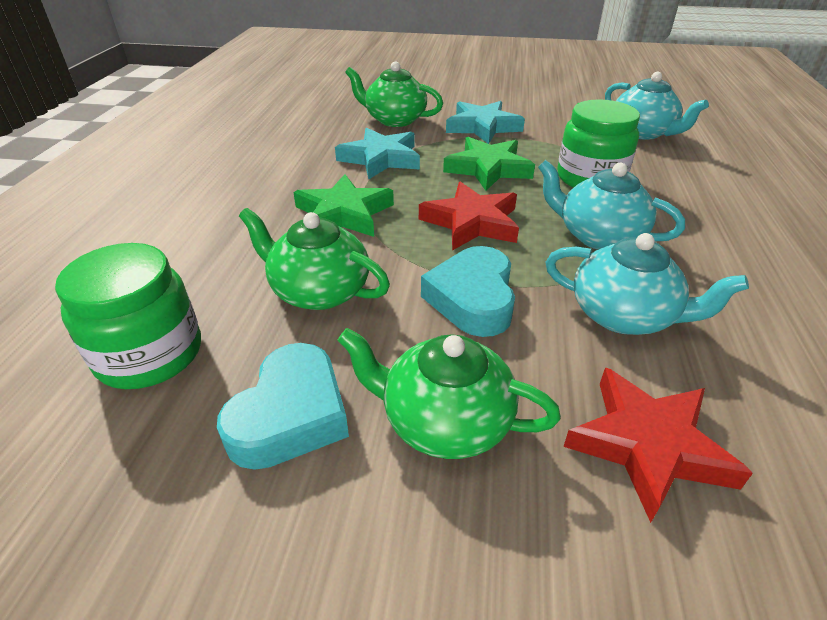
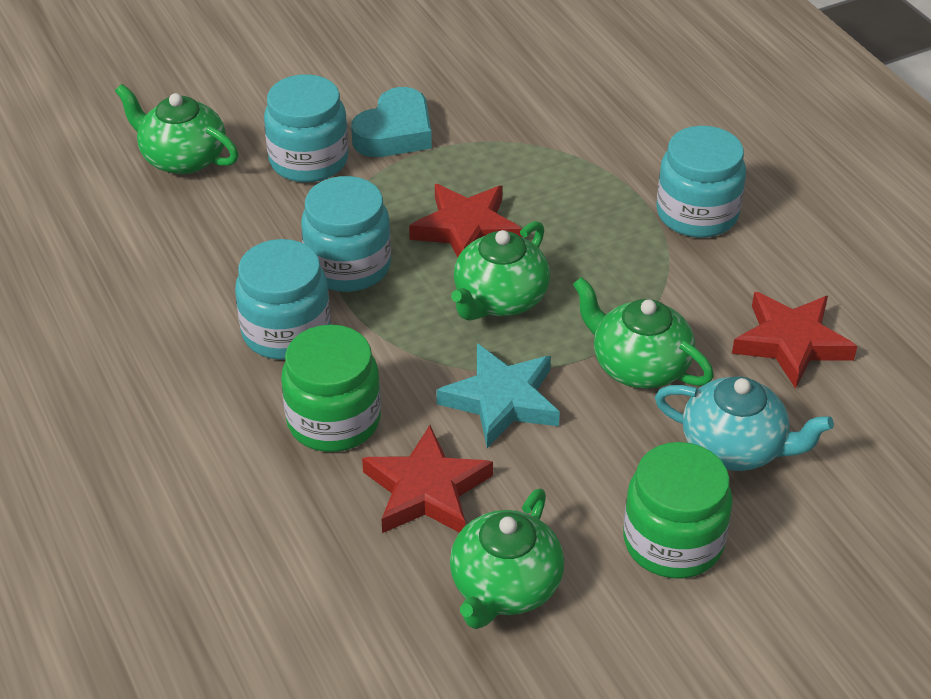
green star: 2 -> 0
green teapot: 3 -> 4
red star: 2 -> 3
turquoise heart: 2 -> 1
turquoise jar: 0 -> 4
turquoise star: 2 -> 1
turquoise teapot: 3 -> 1

